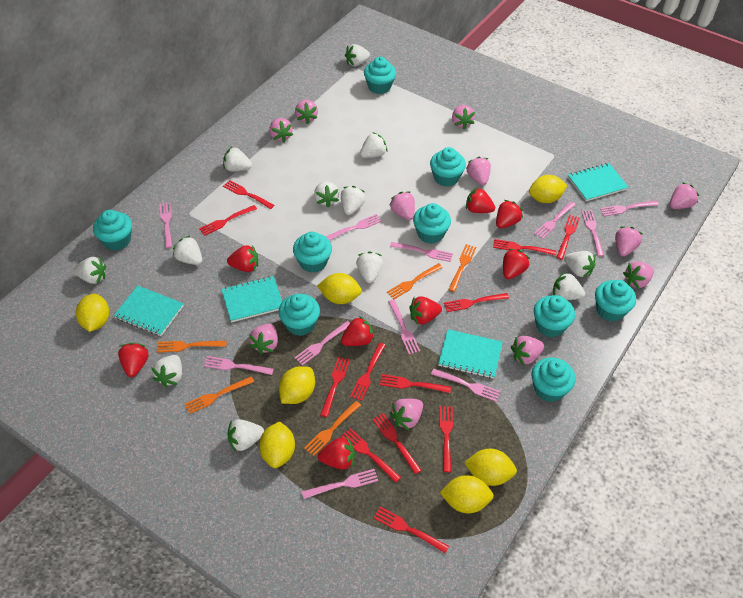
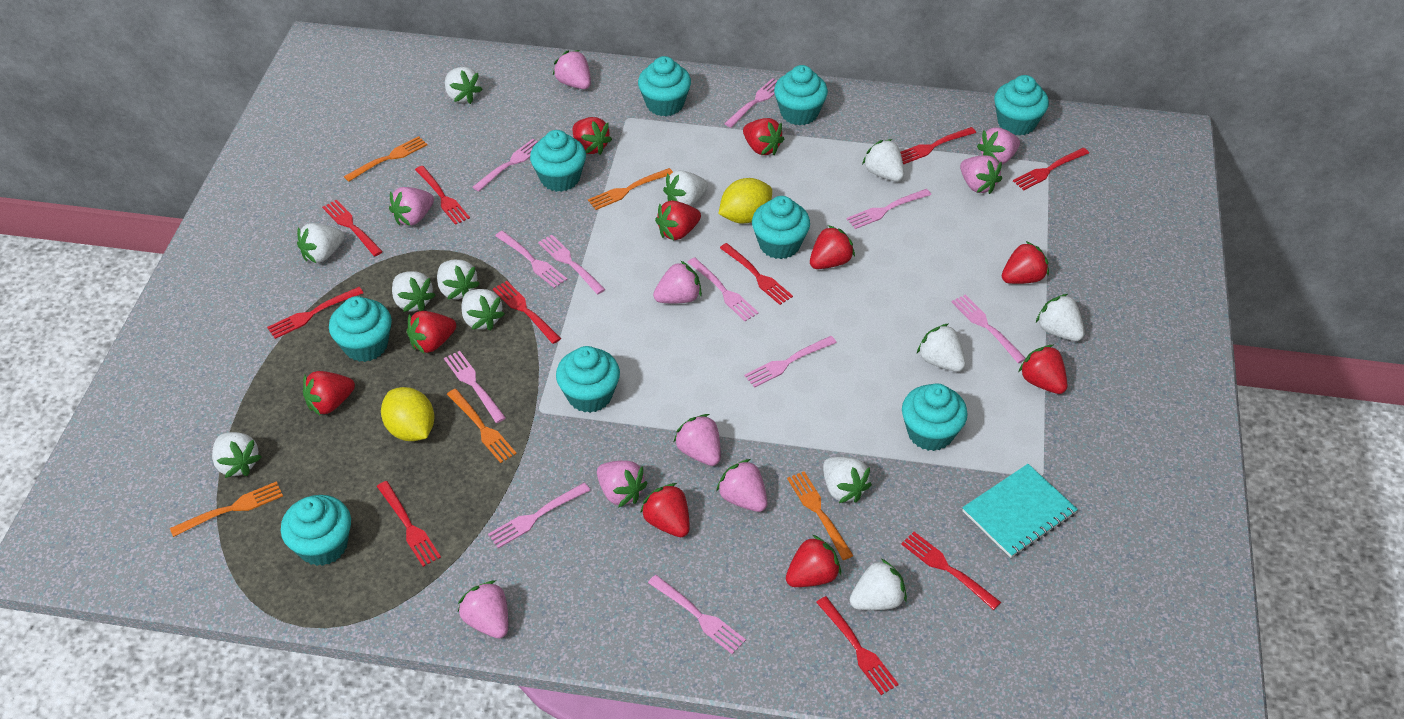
pink strawberry: 11 -> 9
red fork: 12 -> 10
red strawberry: 8 -> 10
turquoise notebook: 4 -> 1
yellow lemon: 7 -> 2

